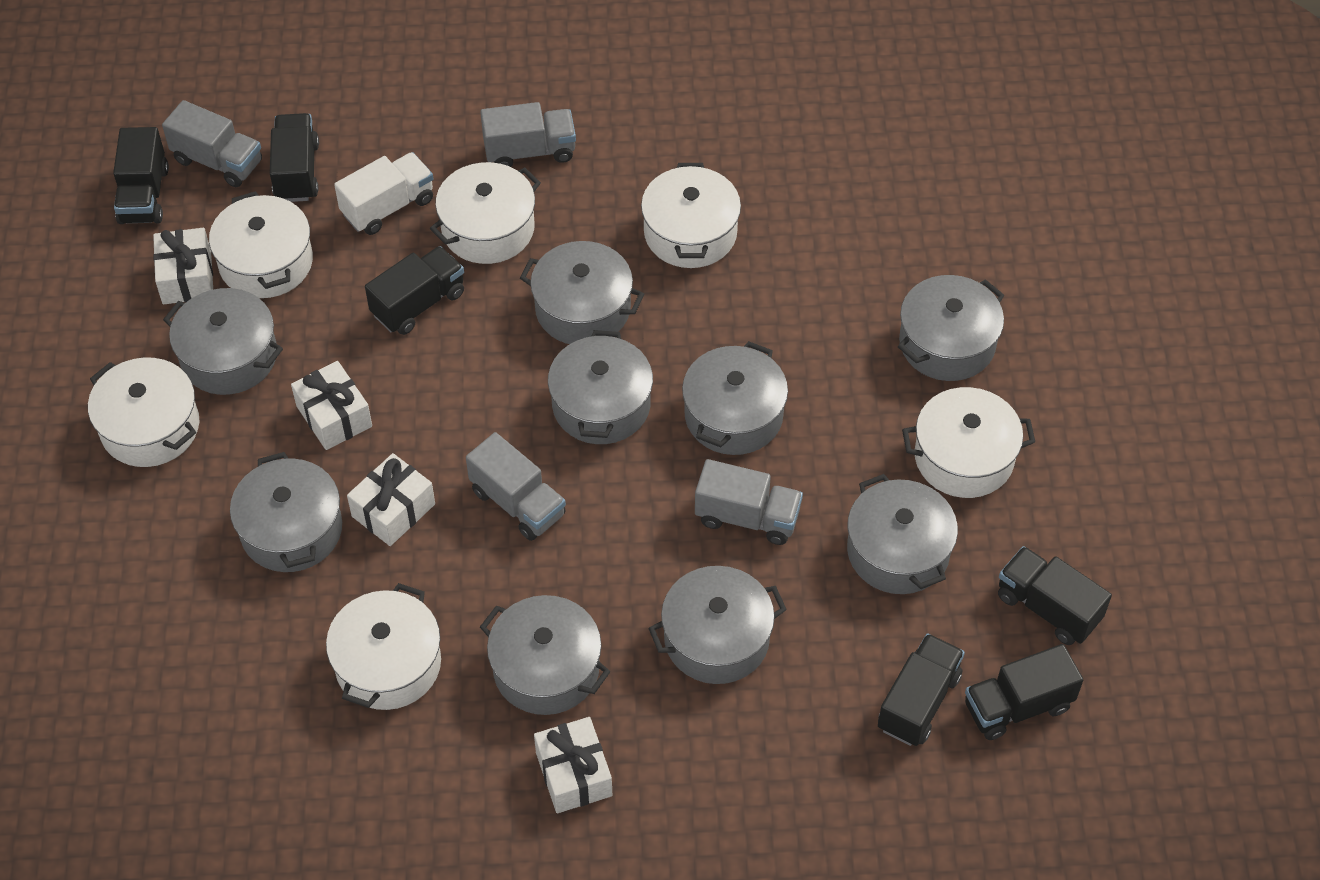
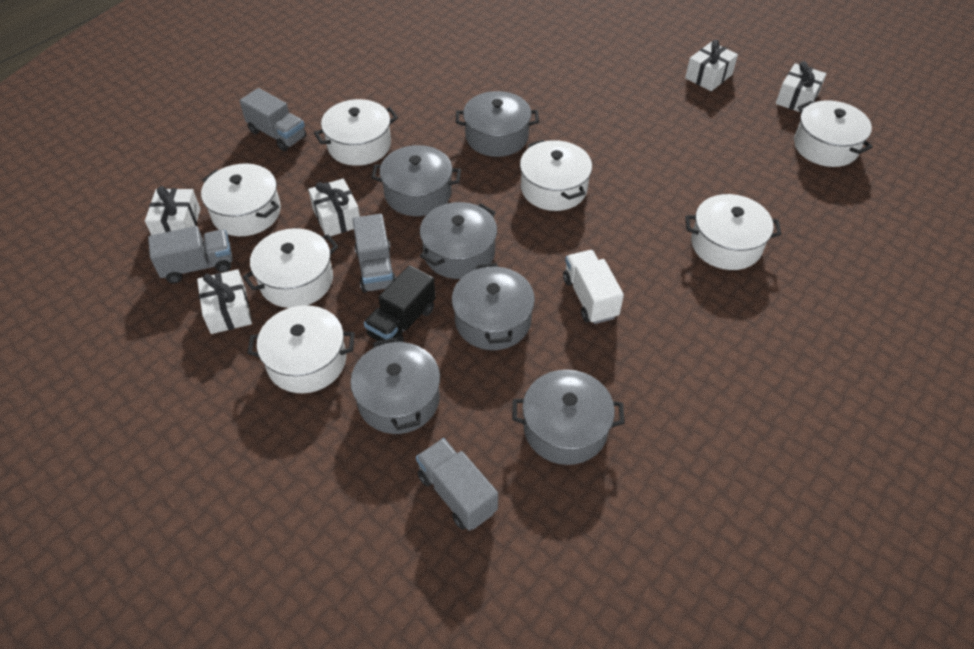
black truck: 6 -> 1
grey pot: 9 -> 6
white gift: 4 -> 5
white pot: 6 -> 7

